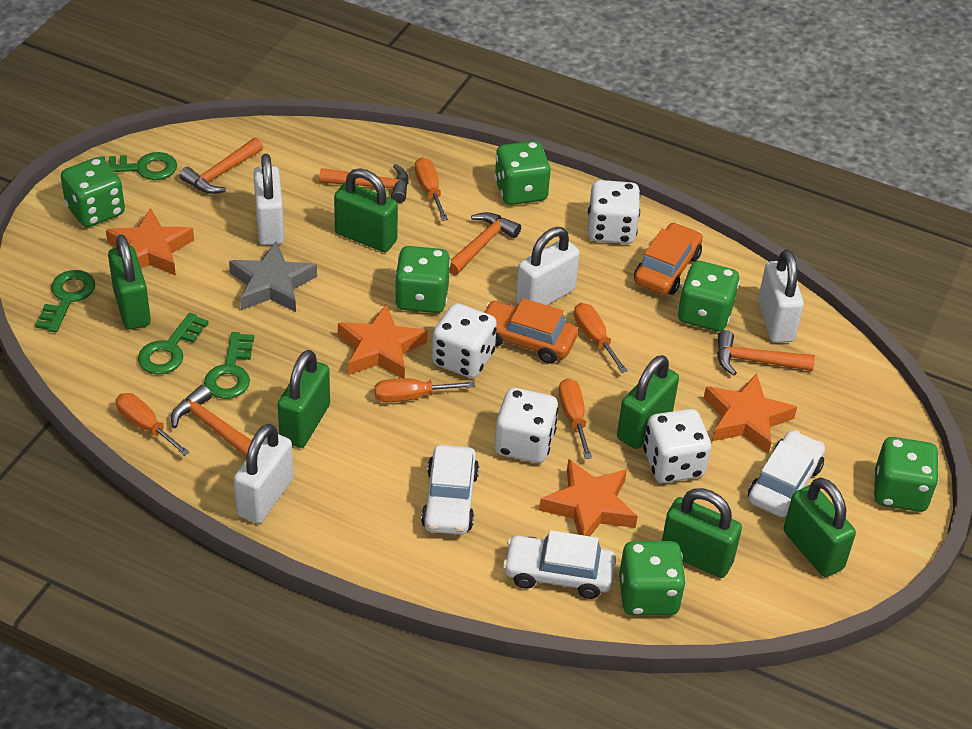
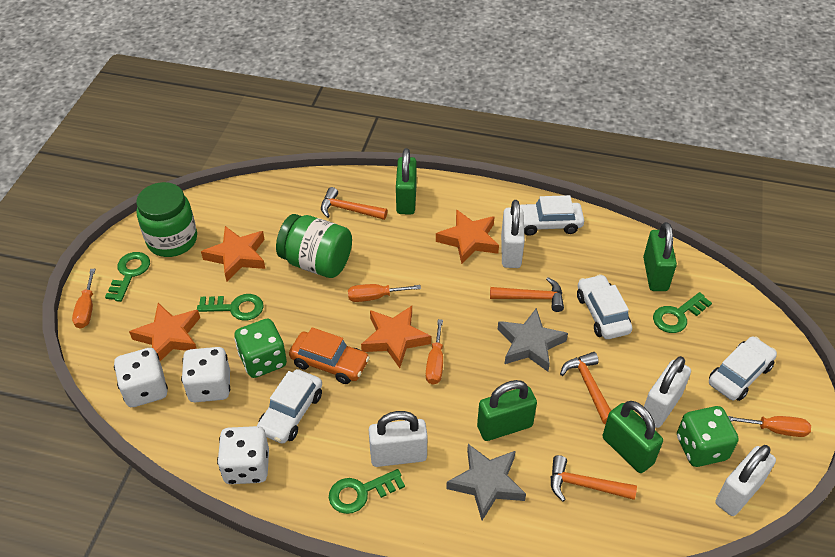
green dice: 6 -> 2
green jar: 0 -> 2
green padlock: 6 -> 4
grey star: 1 -> 2
orange car: 2 -> 1
orange hammer: 5 -> 4
orange screwdriver: 5 -> 4
white car: 3 -> 4
white dice: 4 -> 3

